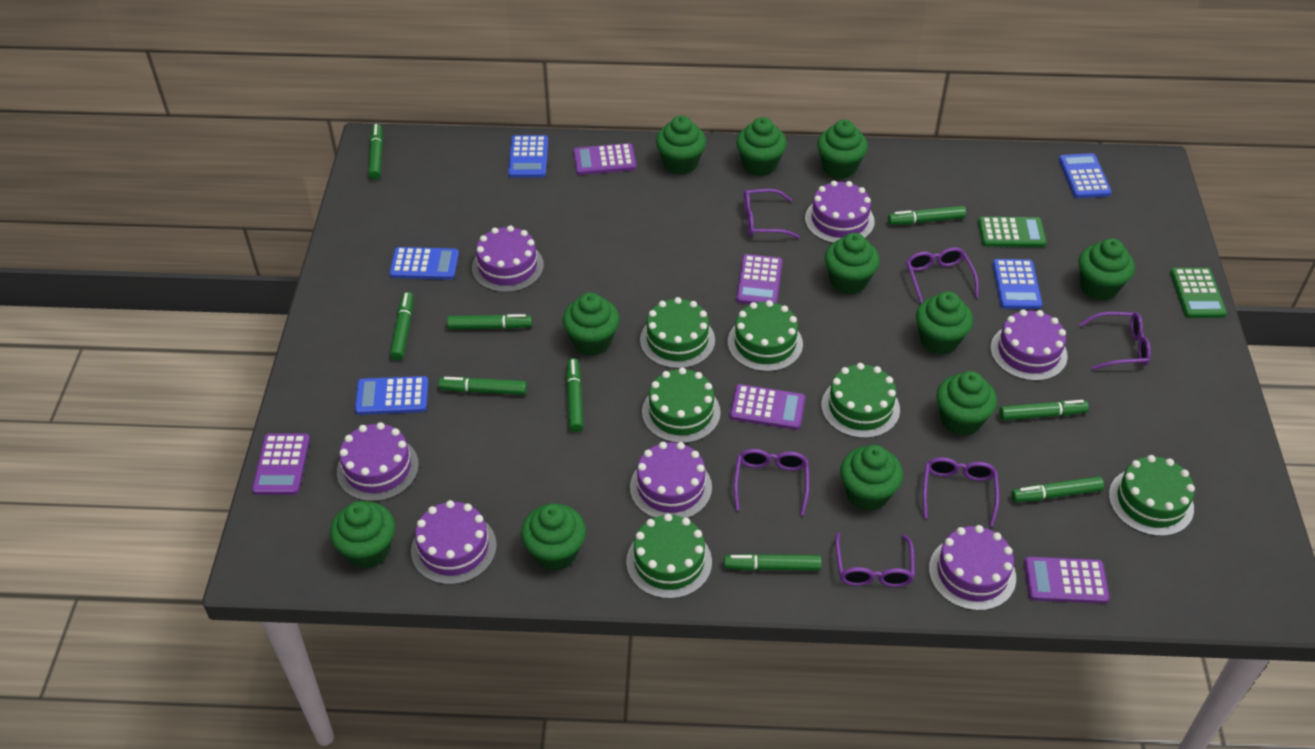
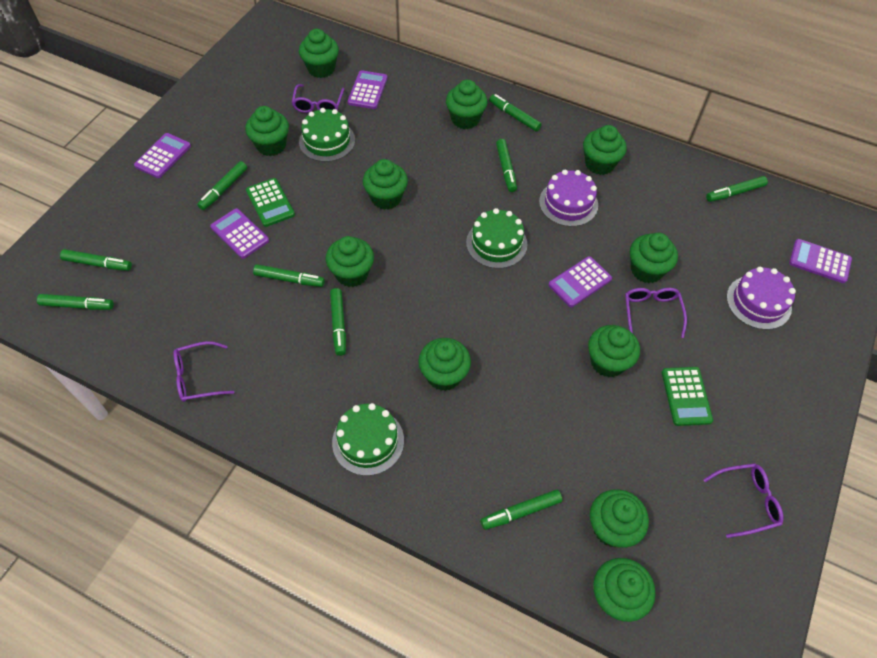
blue calculator: 5 -> 0
green cake: 6 -> 3
purple cake: 7 -> 2
purple glasses: 6 -> 4

